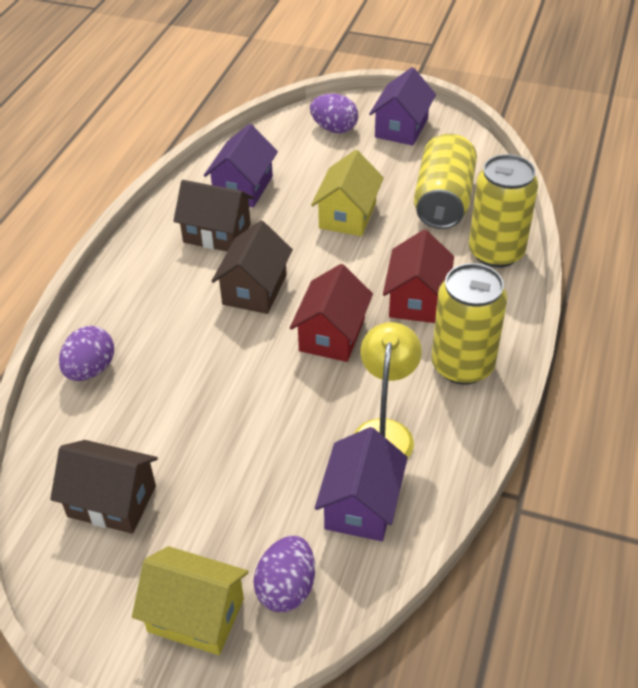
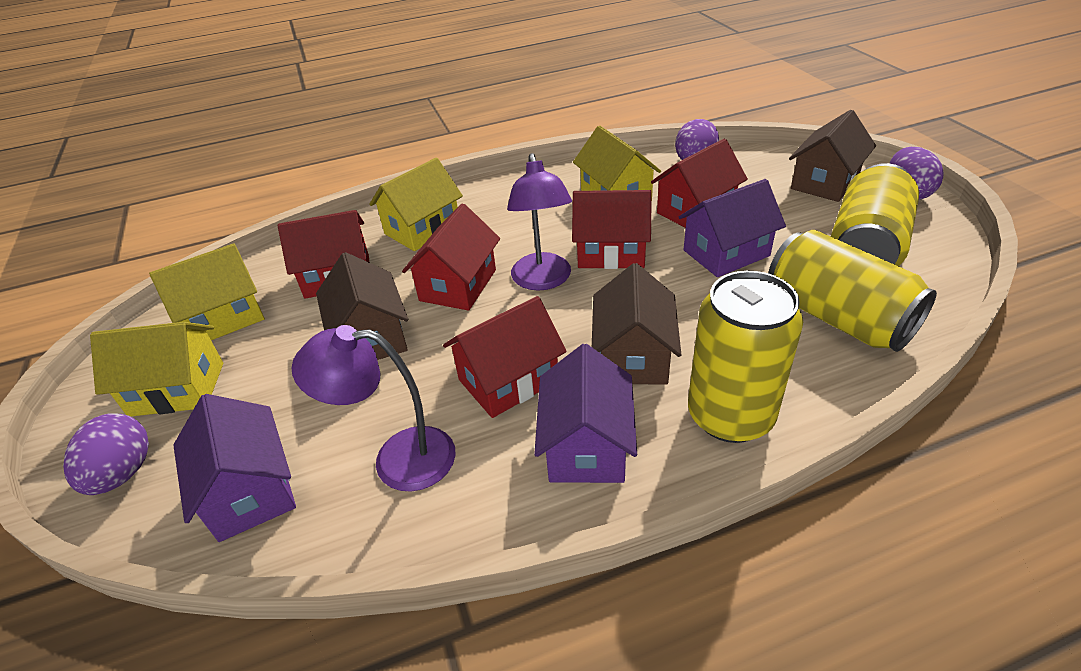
purple lamp: 0 -> 2
red house: 2 -> 5
yellow house: 2 -> 4
yellow lamp: 1 -> 0

